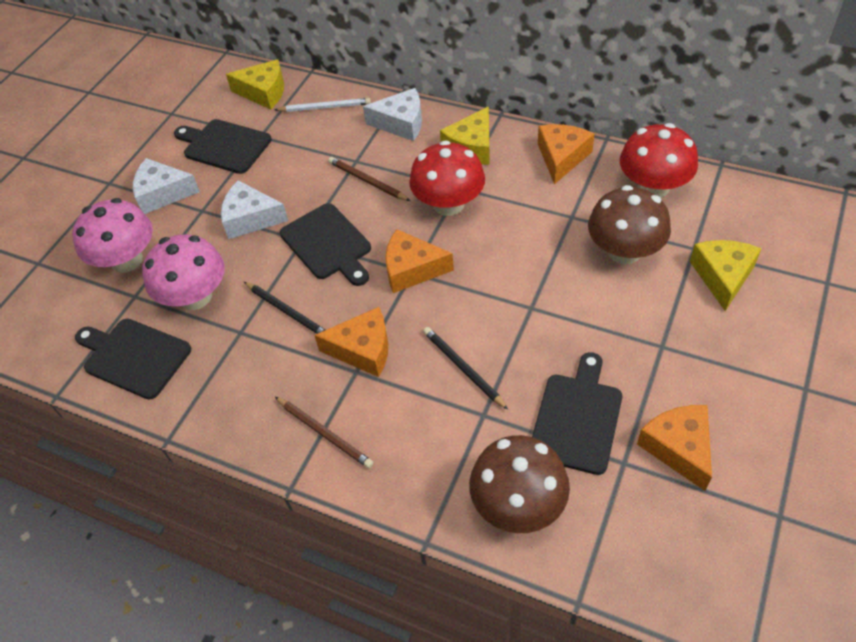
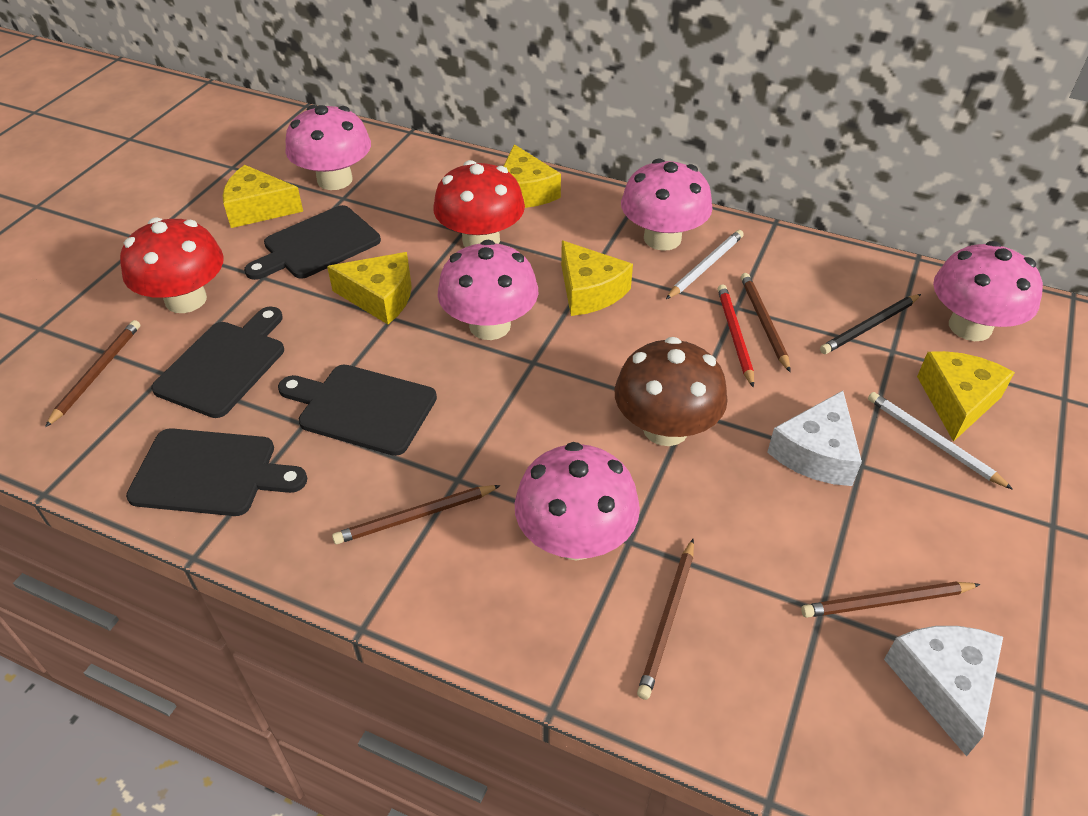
black pencil: 2 -> 1
brown mushroom: 2 -> 1
brown pencil: 2 -> 5
orange cheese: 4 -> 0
pink mushroom: 2 -> 5
red pencil: 0 -> 1
white cheese: 3 -> 2
white pencil: 1 -> 2
yellow cheese: 3 -> 5

